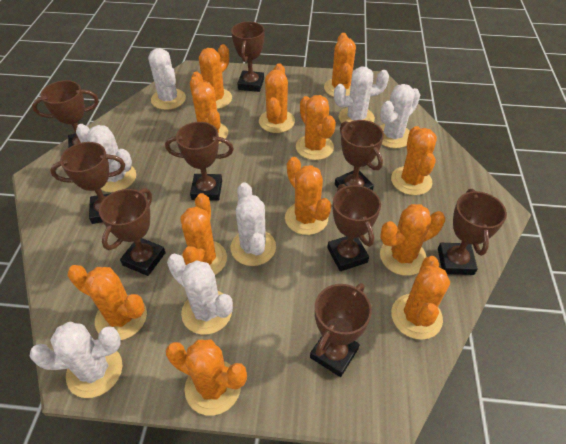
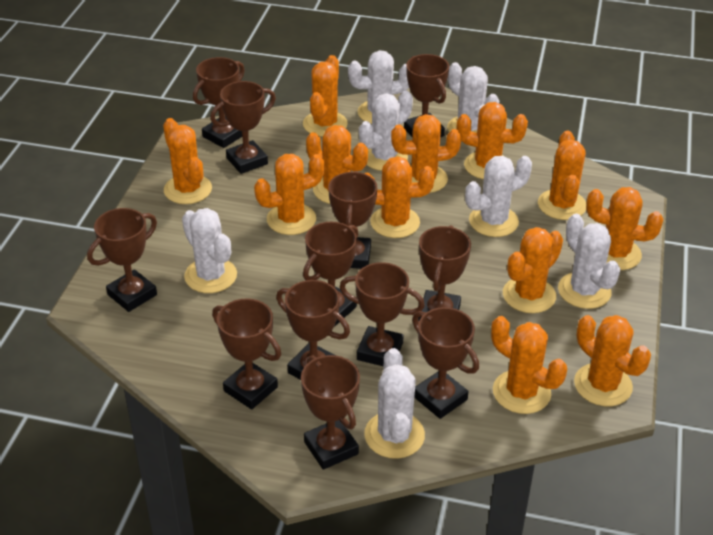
brown trophy: 9 -> 12

